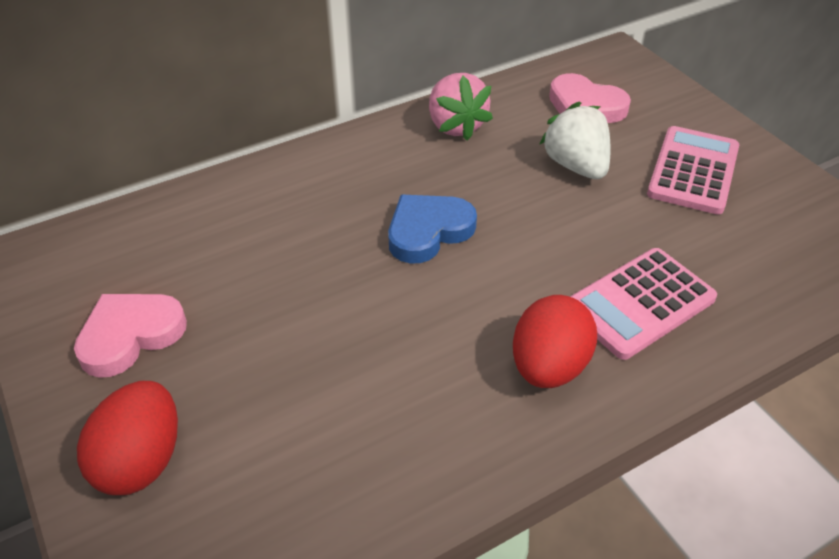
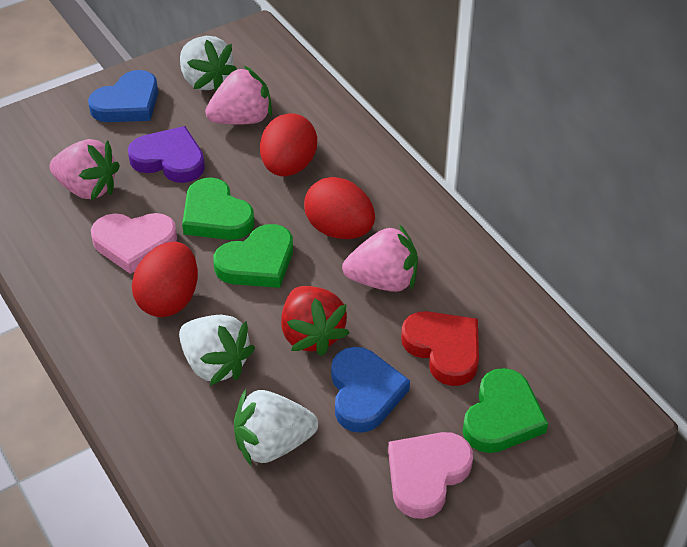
blue heart: 1 -> 2
green heart: 0 -> 3
pink calculator: 2 -> 0
pink strawberry: 1 -> 3
purple heart: 0 -> 1
red egg: 2 -> 3
red heart: 0 -> 1
red strawberry: 0 -> 1
white strawberry: 1 -> 3

